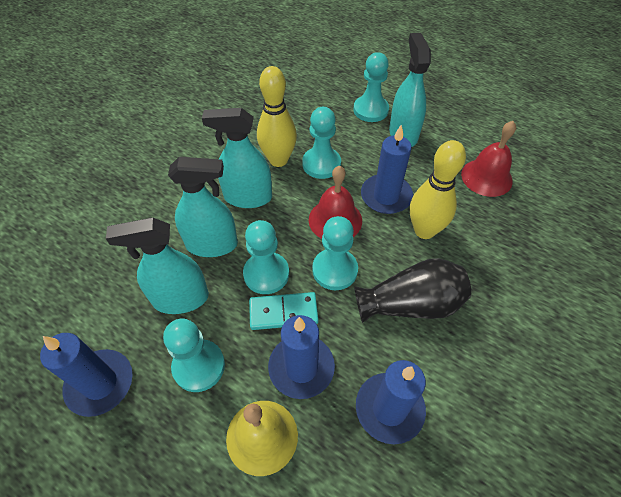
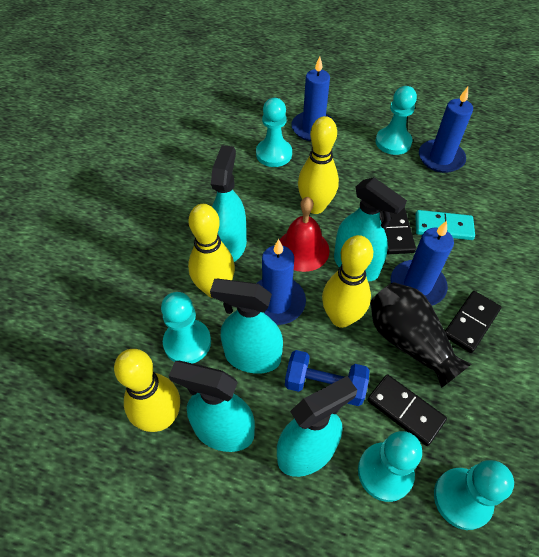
black domino: 0 -> 3
blue dumbbell: 0 -> 1
red bell: 2 -> 1
turquoise spray bottle: 4 -> 5
yellow bell: 1 -> 0
yellow bowling pin: 2 -> 4

